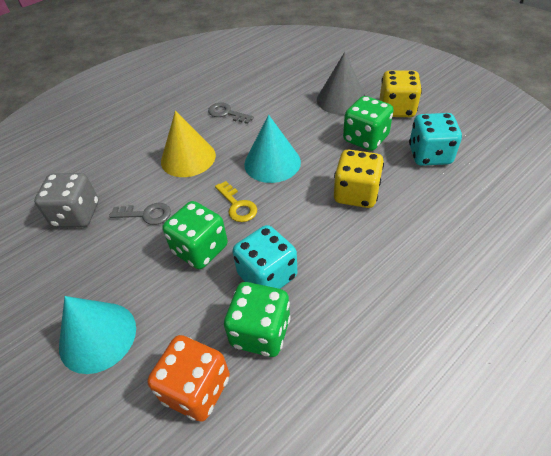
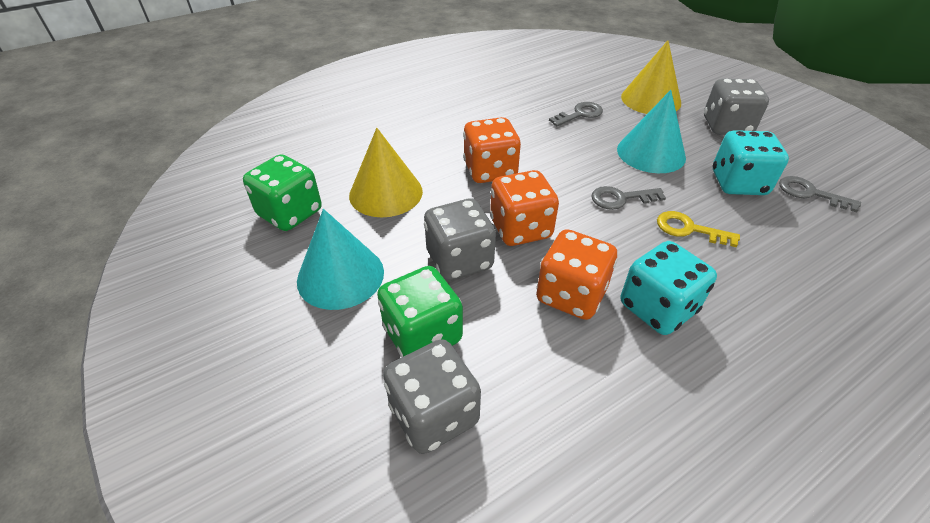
green dice: 3 -> 2
grey cone: 1 -> 0
grey dice: 1 -> 3
grey key: 2 -> 3
orange dice: 1 -> 3
yellow cone: 1 -> 2
yellow dice: 2 -> 0

